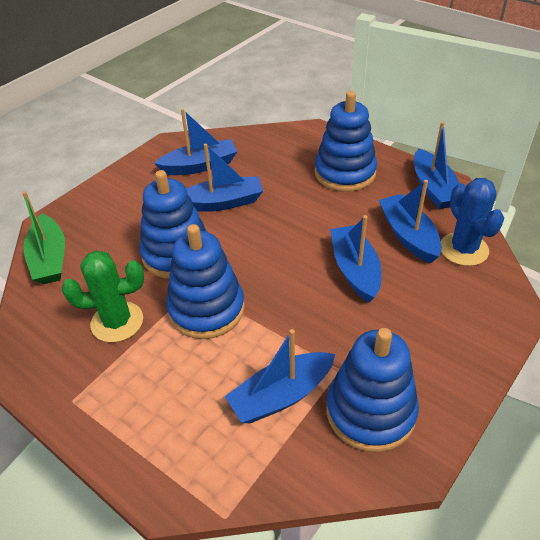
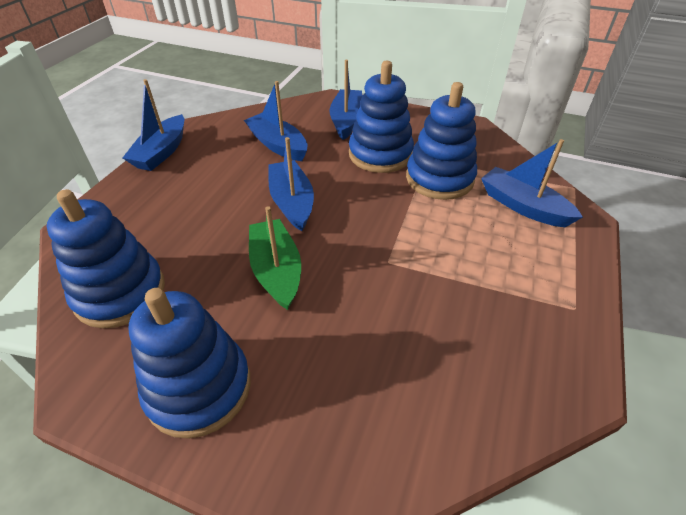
blue boat: 6 -> 5
blue cactus: 1 -> 0
green cactus: 1 -> 0

